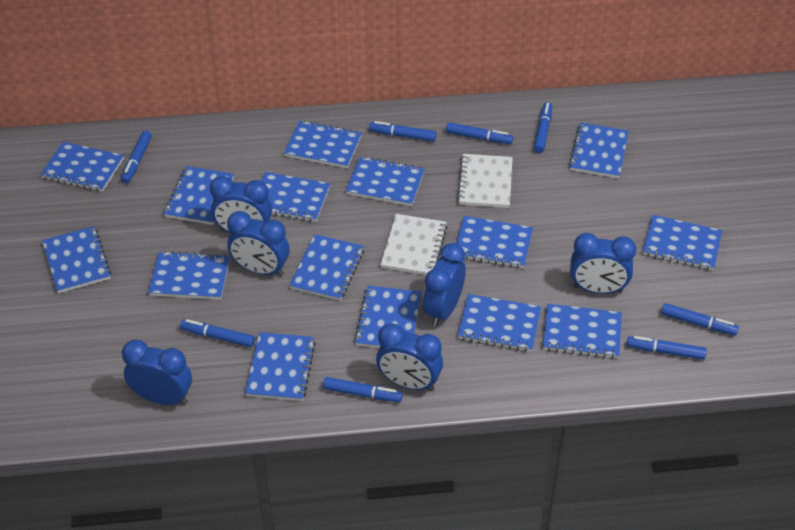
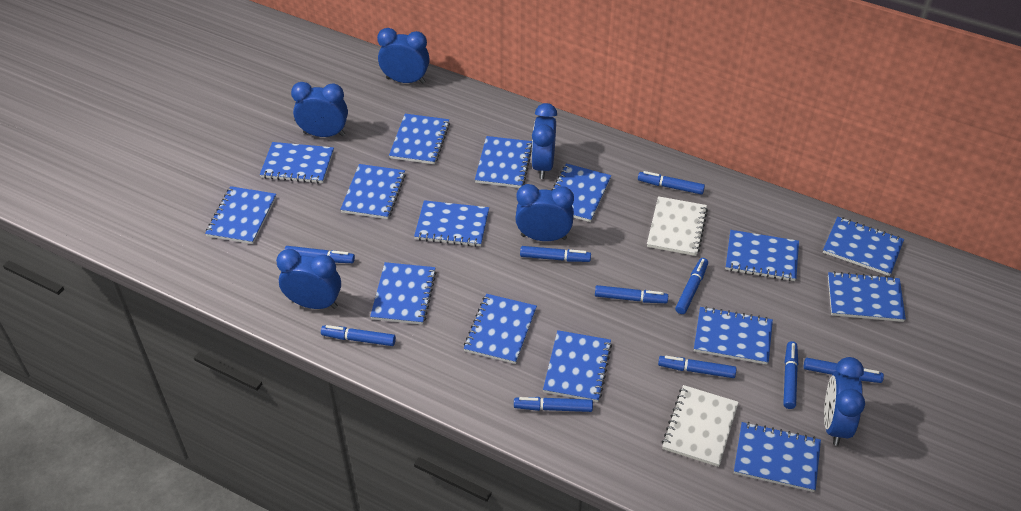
blue marker: 8 -> 10

